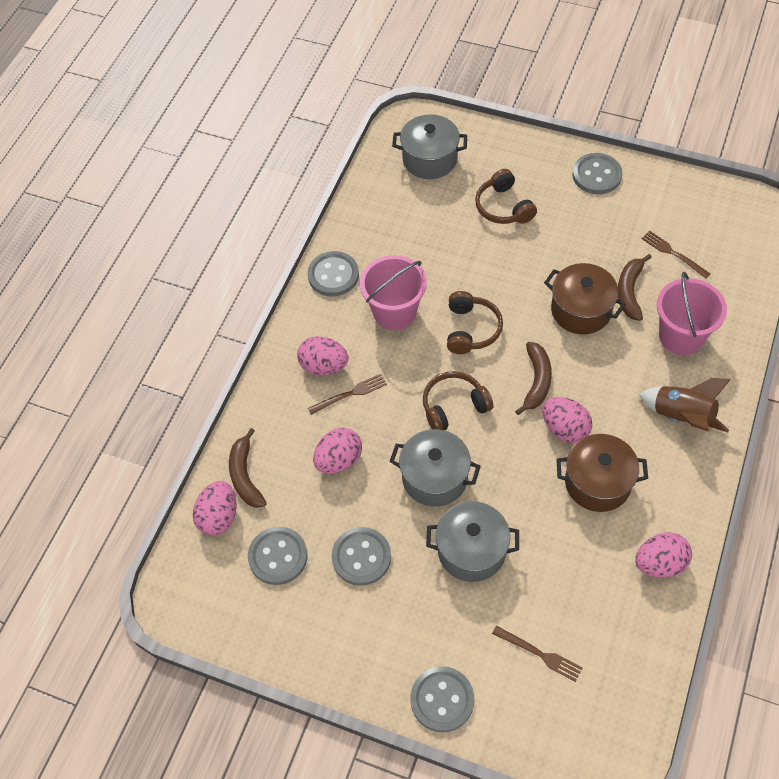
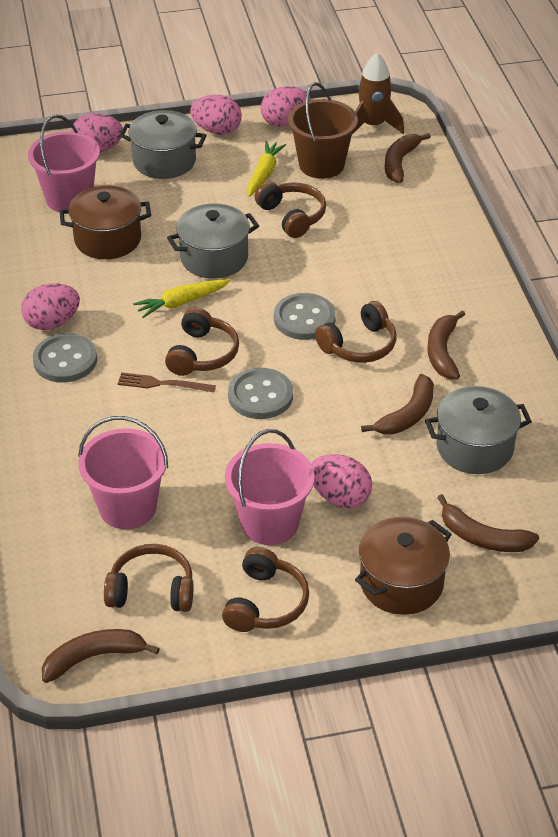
brown banana: 3 -> 5
brown bucket: 0 -> 1
brown fork: 3 -> 1
brown headphones: 3 -> 5
grey button: 5 -> 3
pink bucket: 2 -> 3
yellow carrot: 0 -> 2

